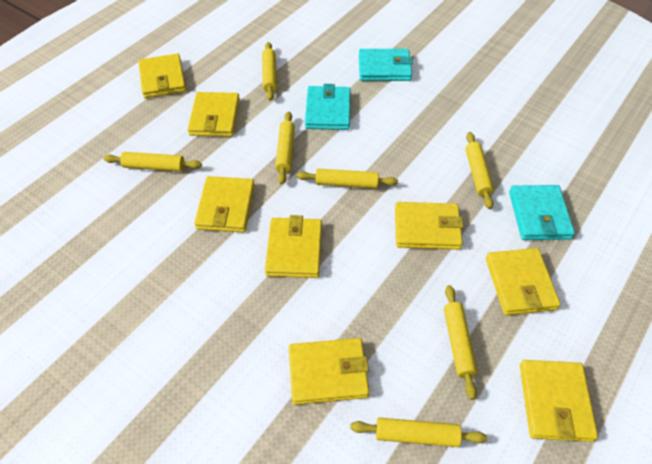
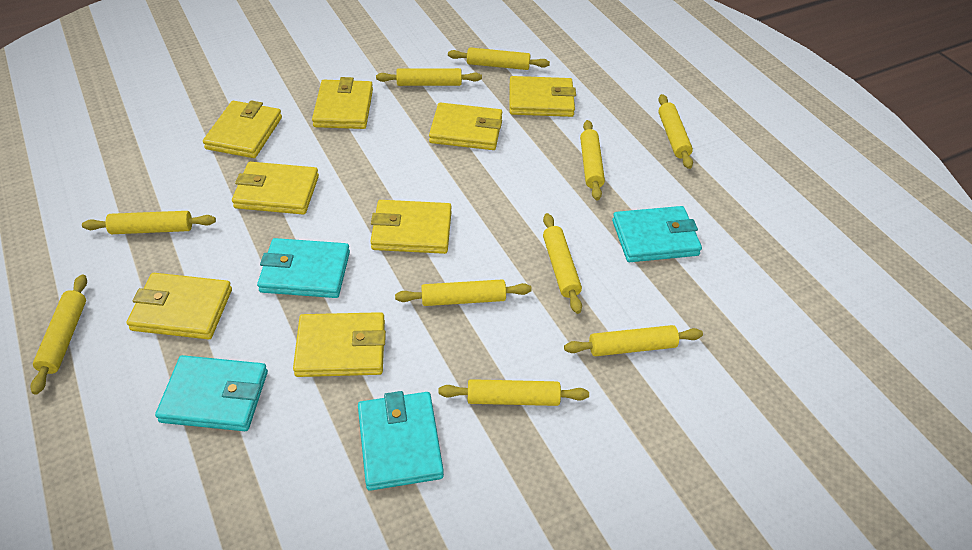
turquoise wallet: 3 -> 4
yellow rolling pin: 7 -> 10

